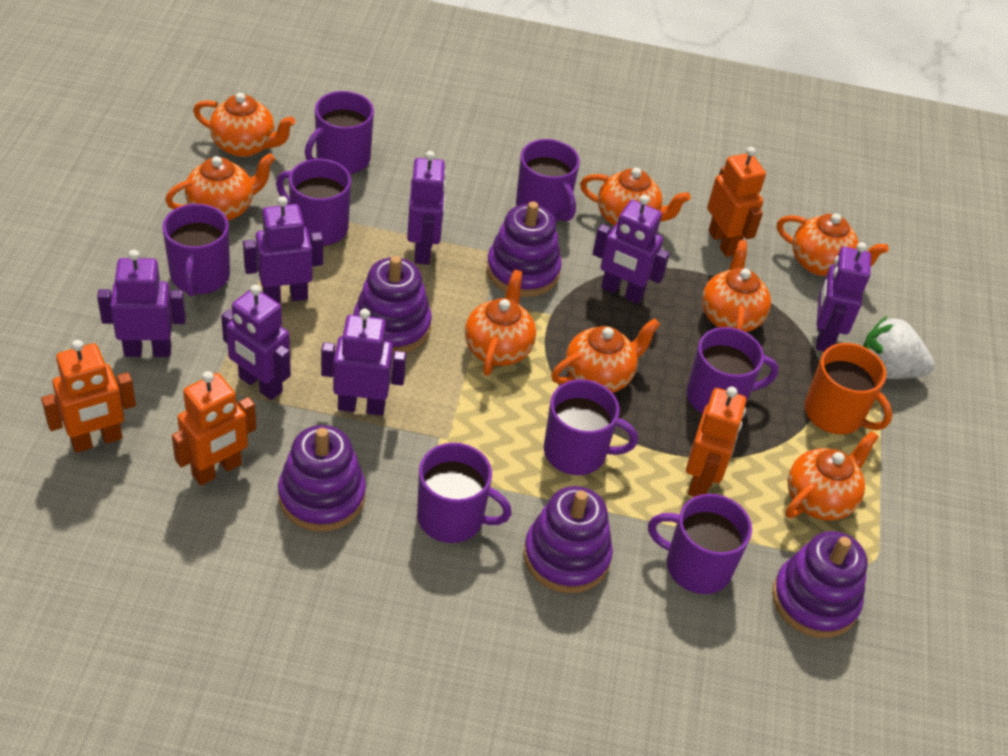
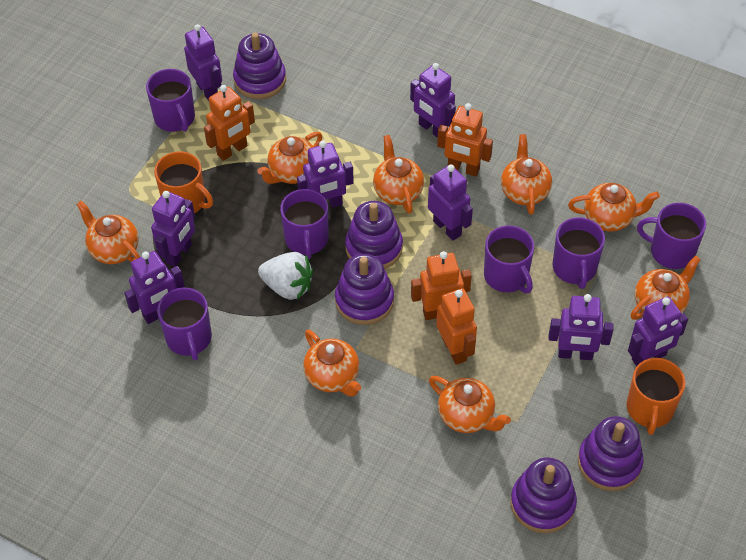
orange mug: 1 -> 2
purple mug: 8 -> 6
purple robot: 7 -> 8

